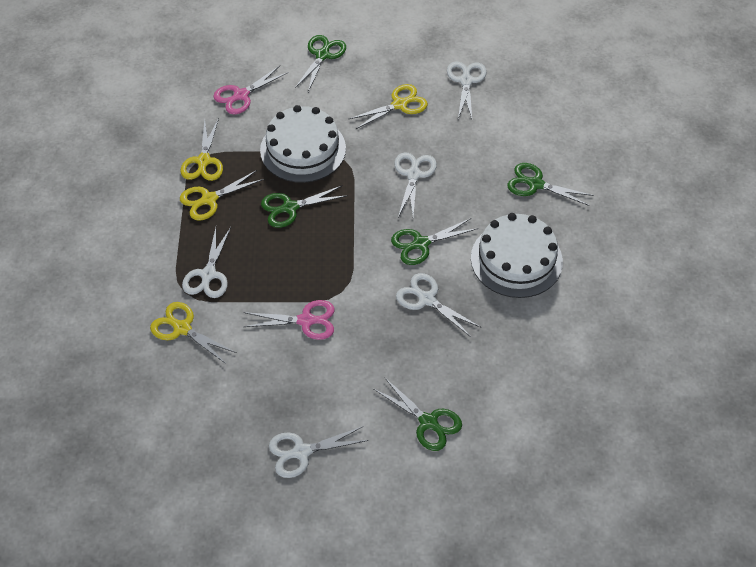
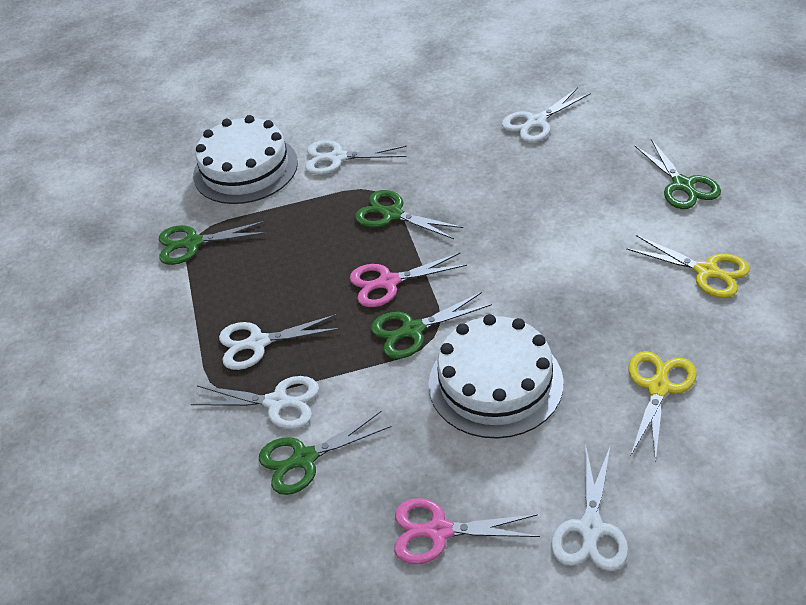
yellow scissors: 4 -> 2

